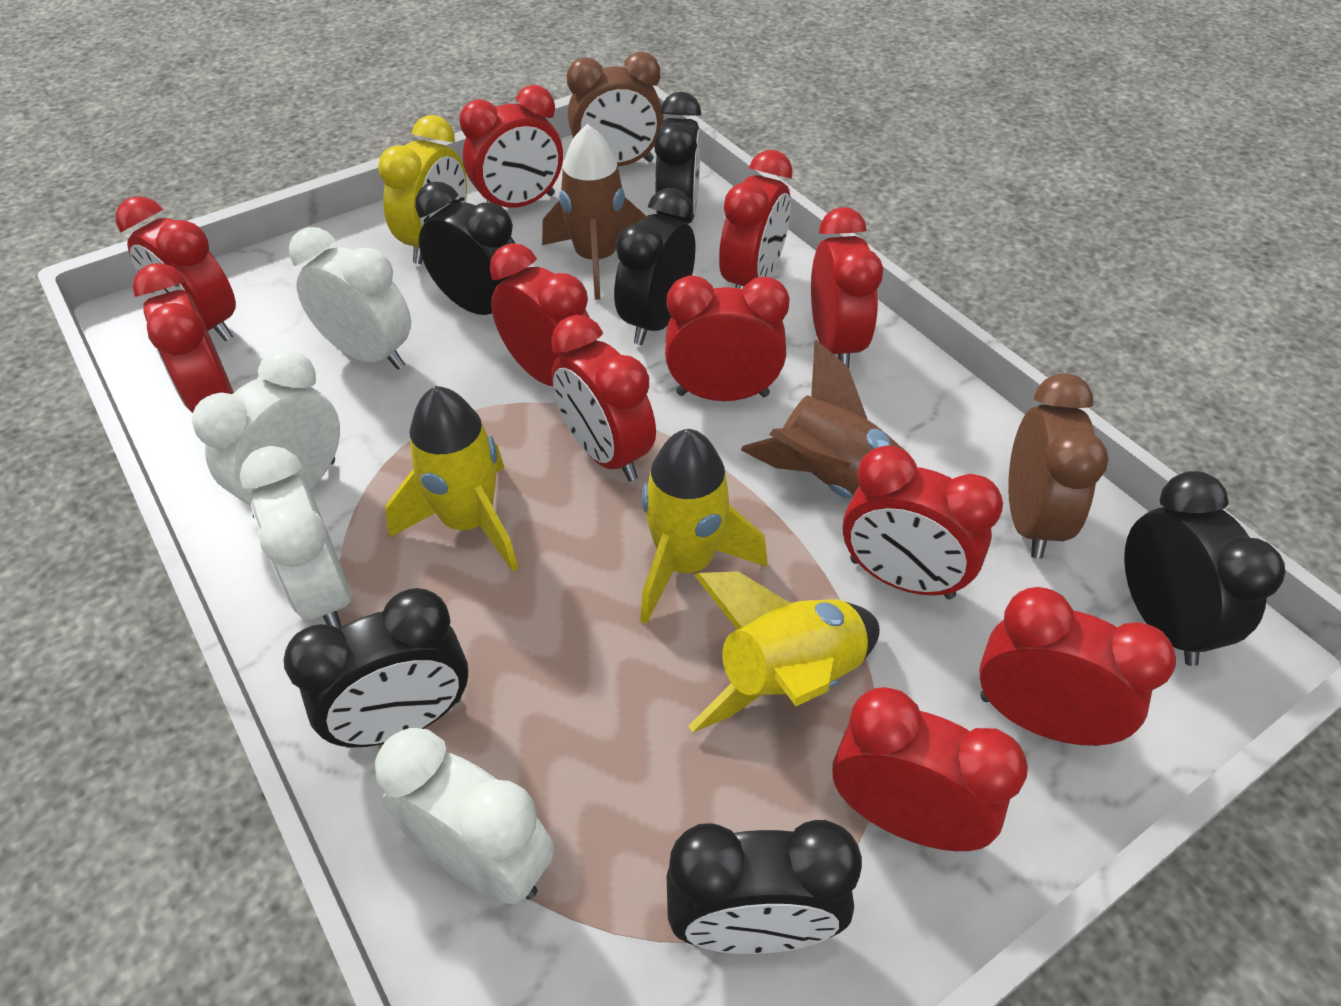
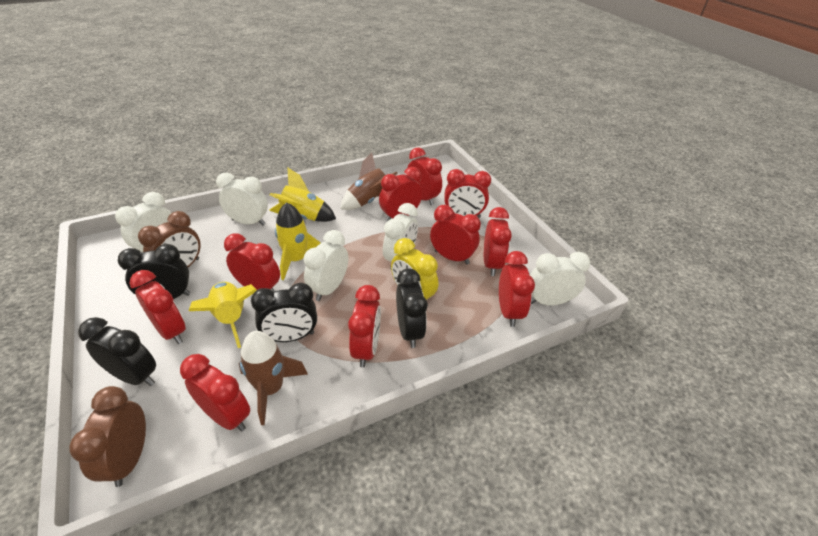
black clock: 6 -> 4
red clock: 11 -> 10
white clock: 4 -> 5

